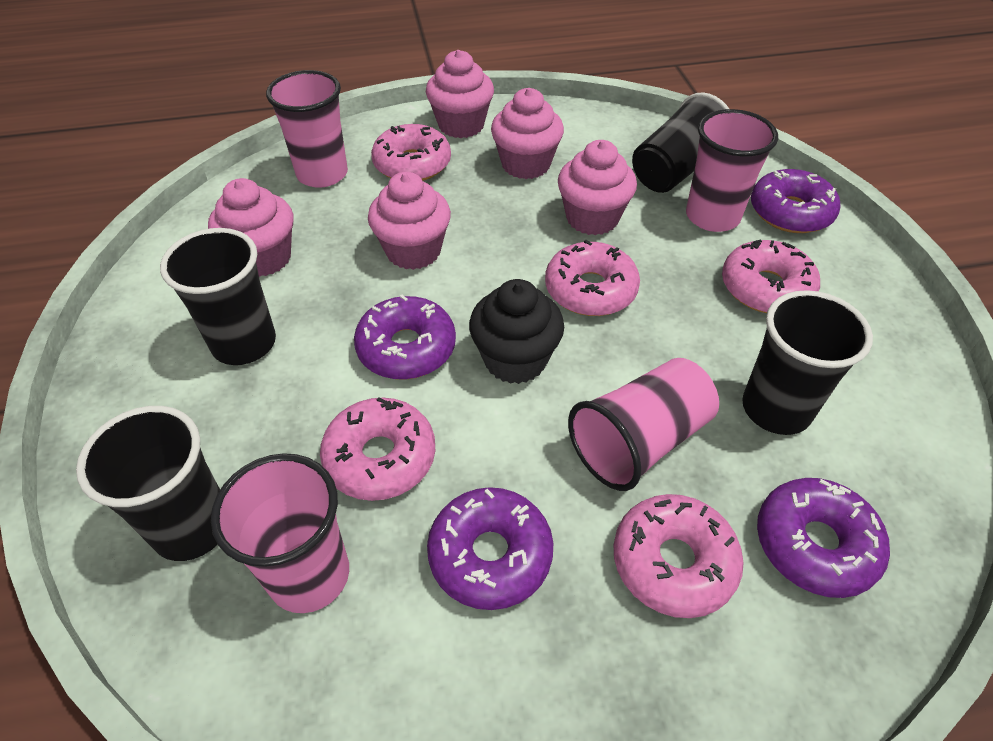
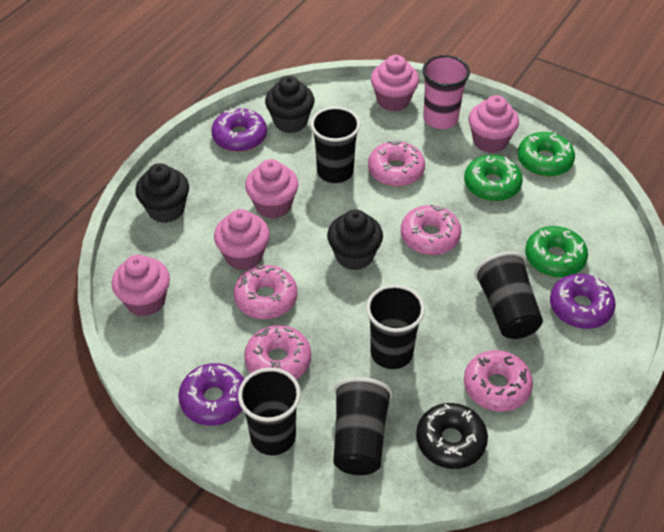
black cup: 4 -> 5
black cupcake: 1 -> 3
black donut: 0 -> 1
green donut: 0 -> 3
pink cup: 4 -> 1
purple donut: 4 -> 3

